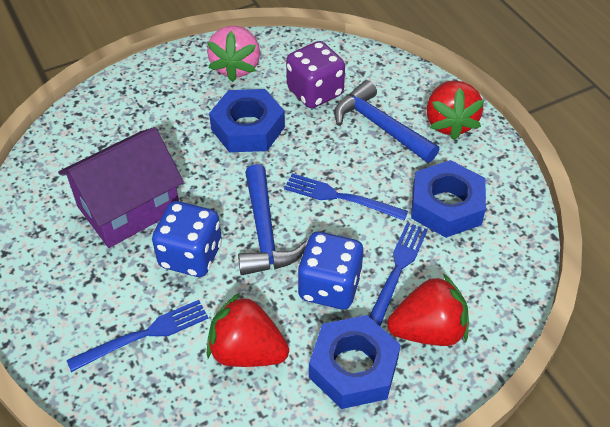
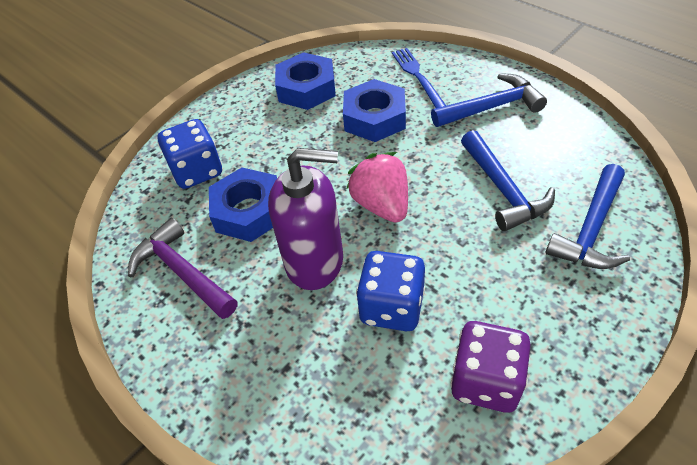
blue fork: 3 -> 1
blue hammer: 2 -> 3
purple hammer: 0 -> 1
purple house: 1 -> 0
purple soap dispenser: 0 -> 1
red strawberry: 3 -> 0

